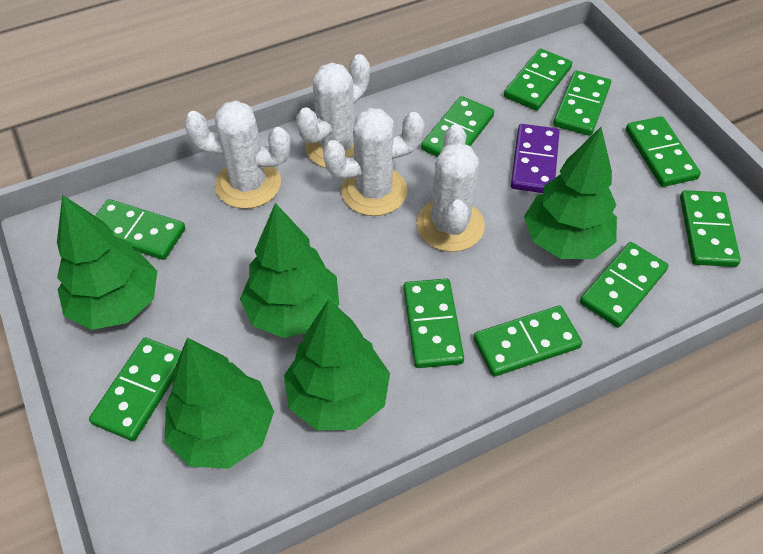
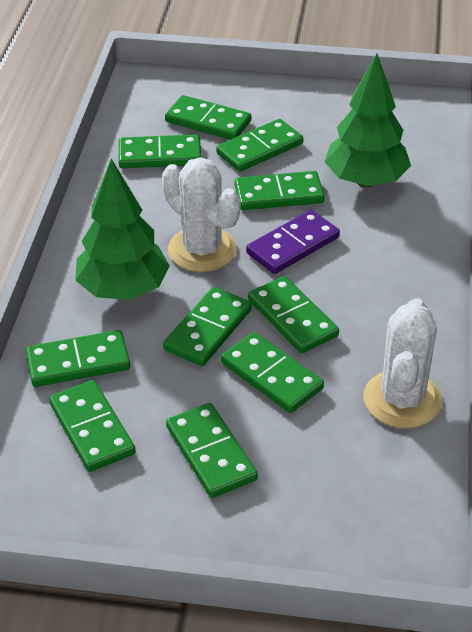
green tree: 5 -> 2
white cactus: 4 -> 2

